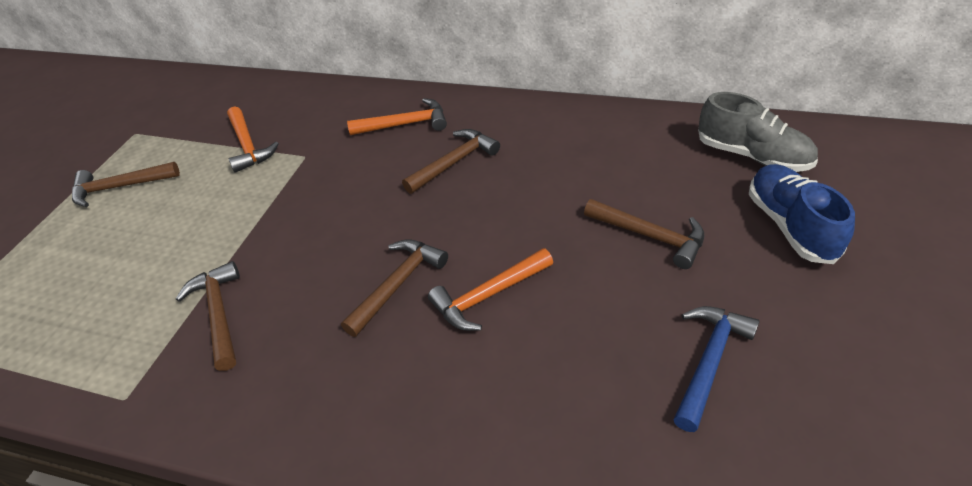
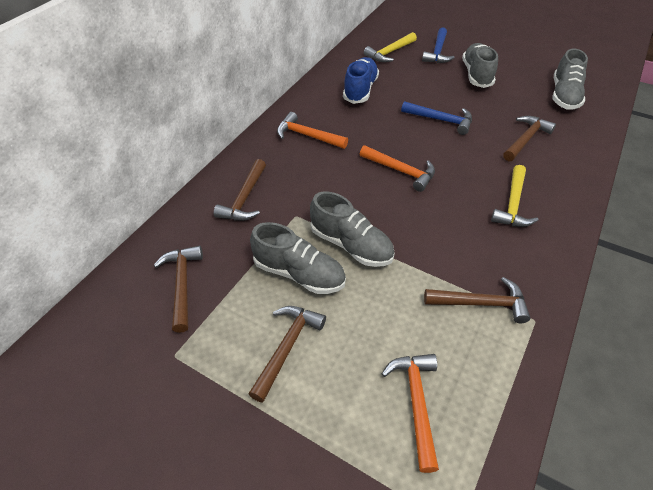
blue hammer: 1 -> 2
grey shoe: 1 -> 4
yellow hammer: 0 -> 2

